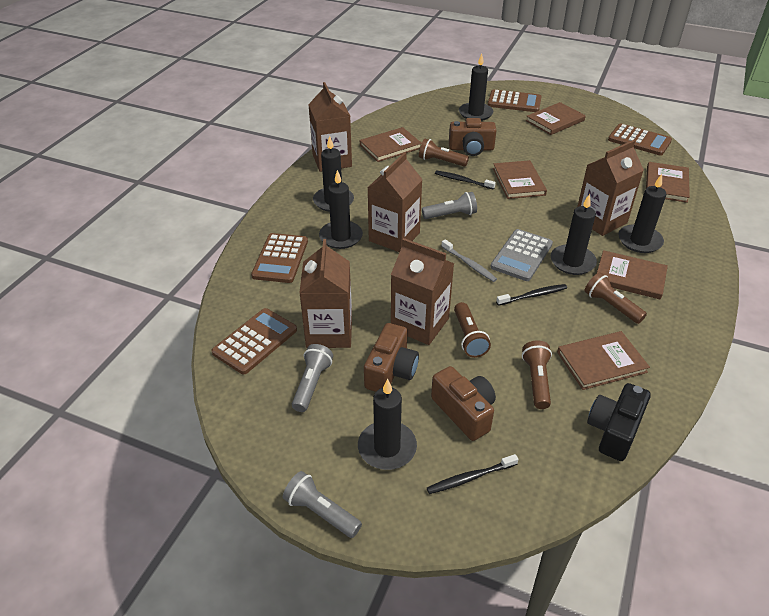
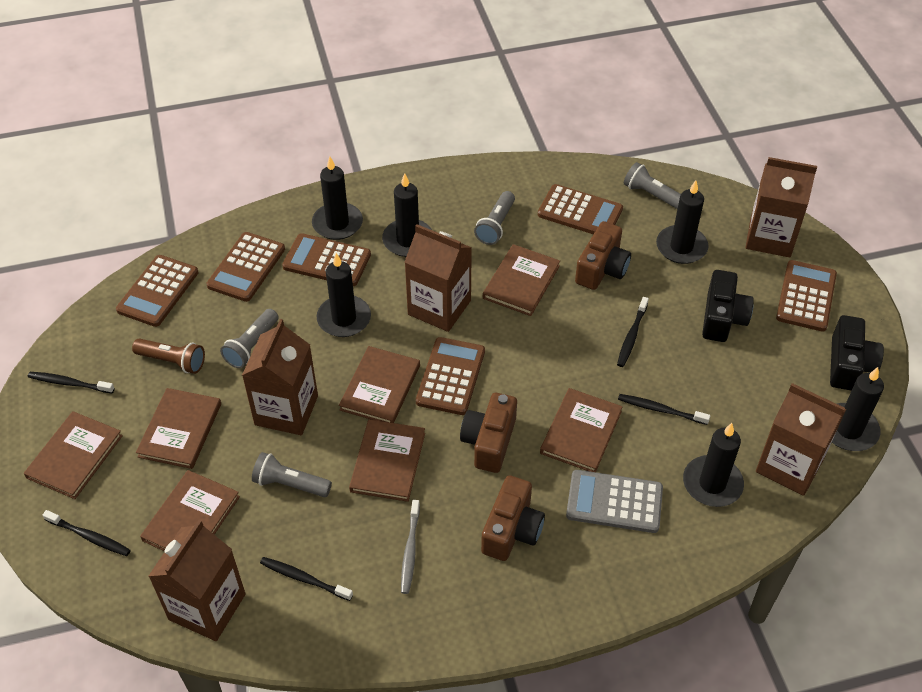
black camera: 1 -> 2
black toothbrush: 3 -> 5
brown book: 6 -> 7
brown calculator: 4 -> 6
brown flashlight: 4 -> 1
grey flashlight: 3 -> 4

